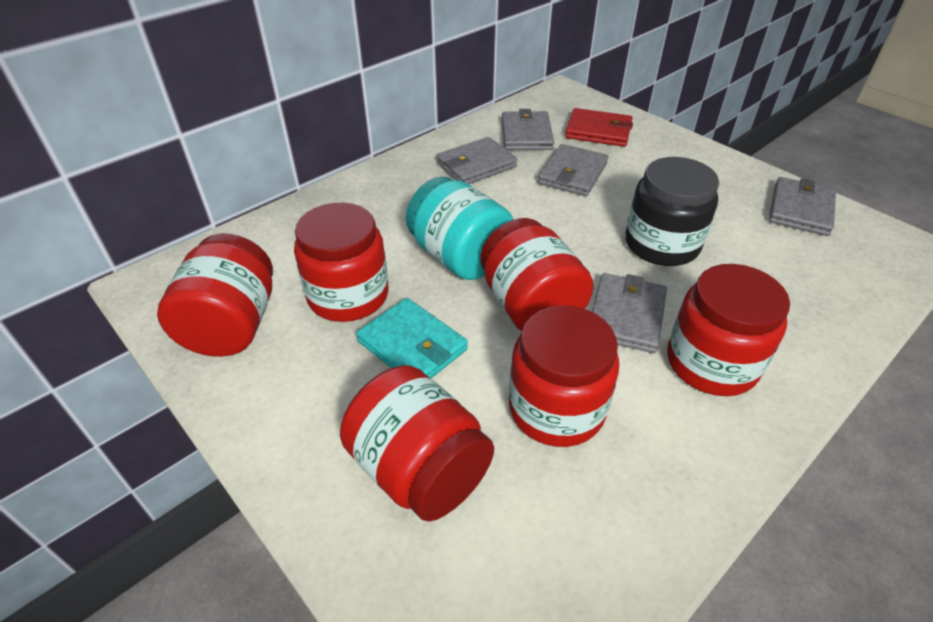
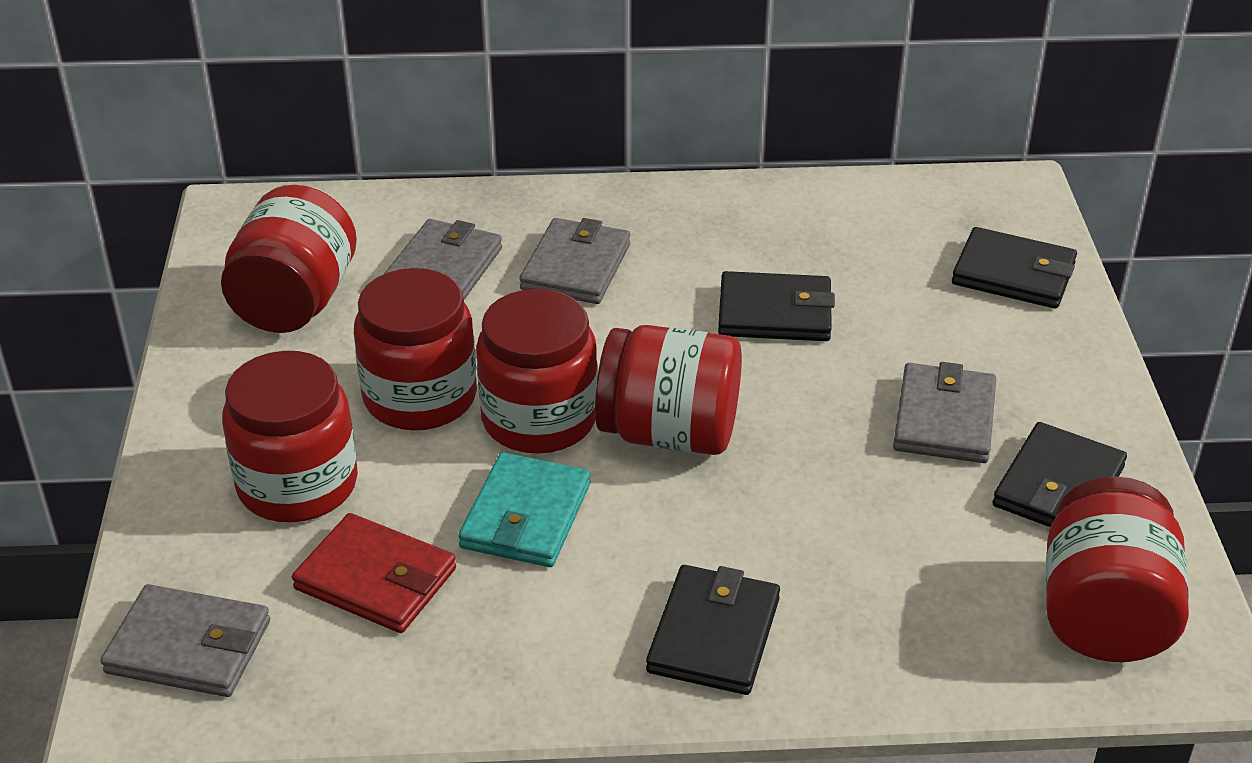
black jar: 1 -> 0
black wallet: 0 -> 4
grey wallet: 5 -> 4
turquoise jar: 1 -> 0

